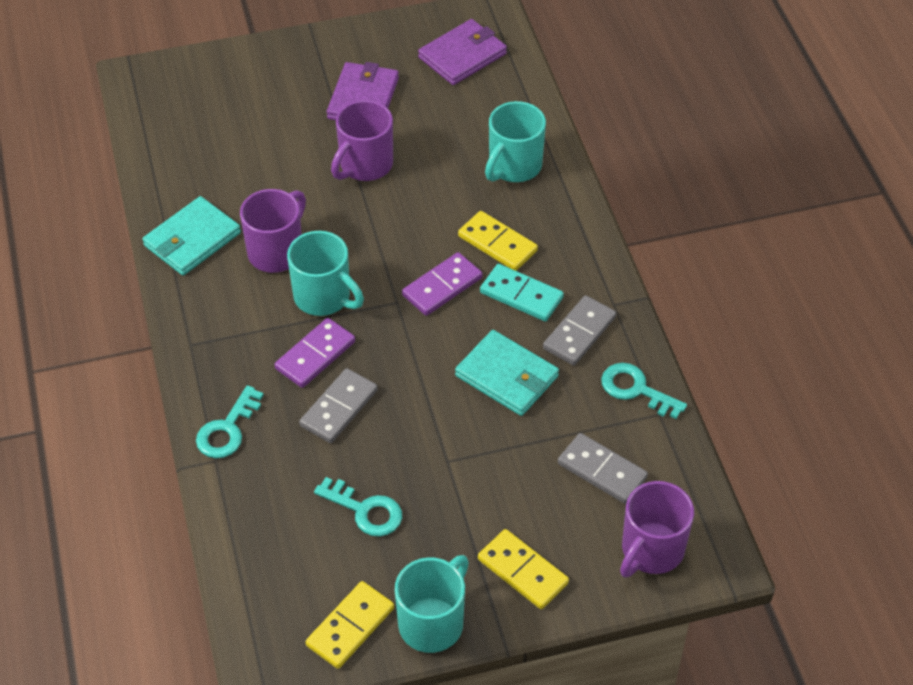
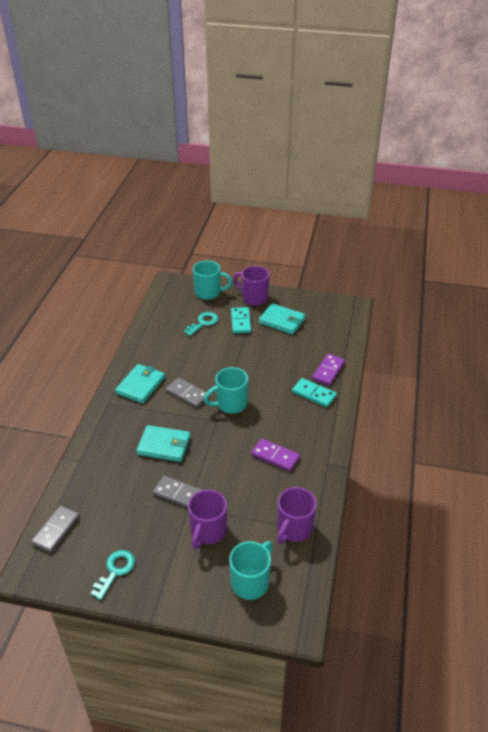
purple wallet: 2 -> 0
turquoise domino: 1 -> 2
turquoise key: 3 -> 2
turquoise wallet: 2 -> 3
yellow domino: 3 -> 0

